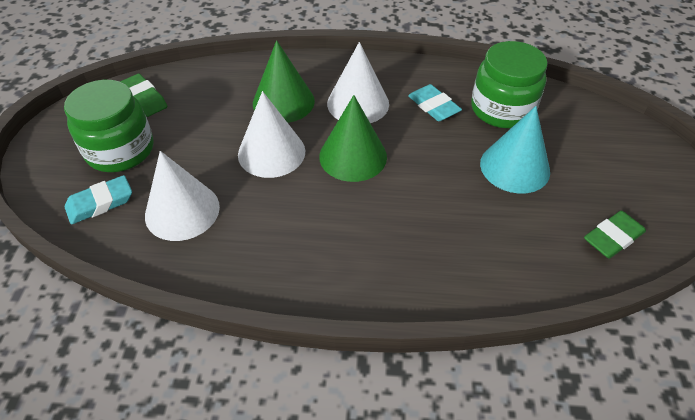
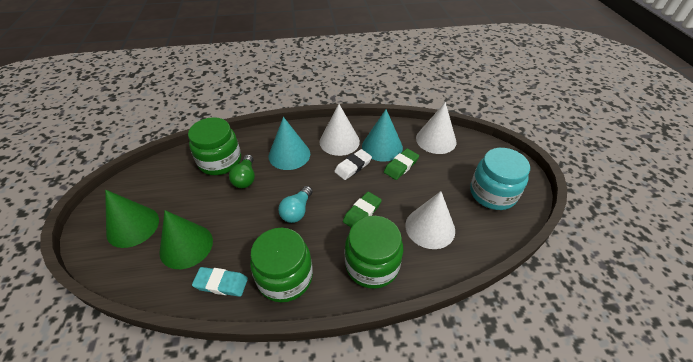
green jar: 2 -> 3
green light bulb: 0 -> 1
turquoise cone: 1 -> 2
turquoise eraser: 2 -> 1
turquoise jar: 0 -> 1
turquoise light bulb: 0 -> 1
white eraser: 0 -> 1

